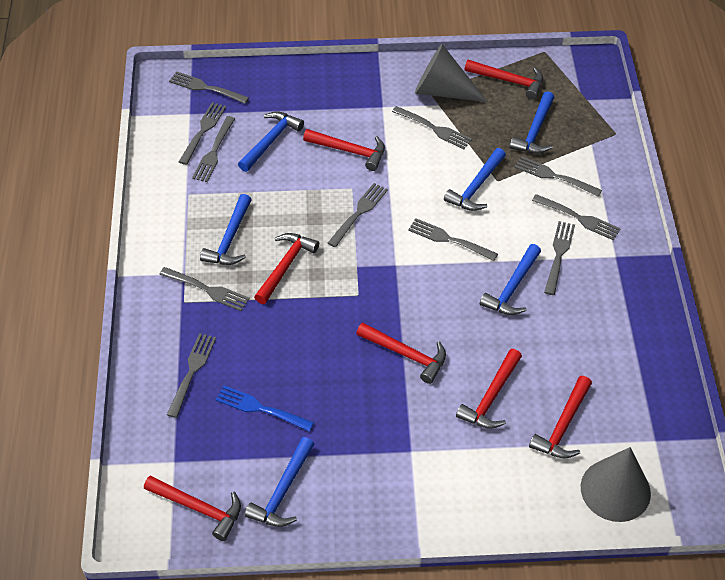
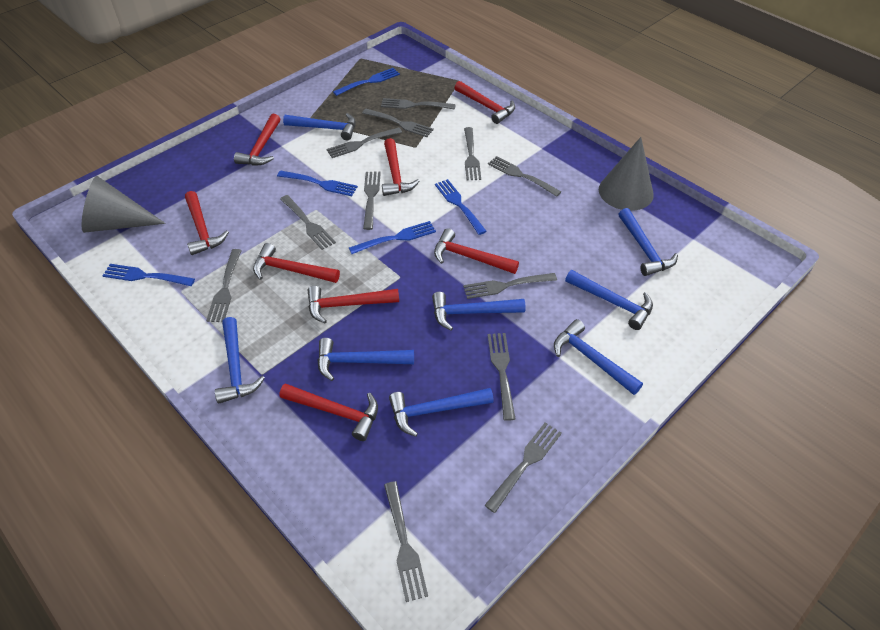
blue fork: 1 -> 5
blue hammer: 6 -> 8
grey fork: 11 -> 12
red hammer: 7 -> 8

